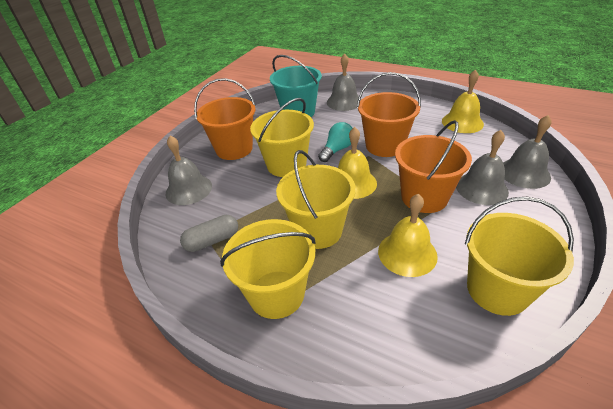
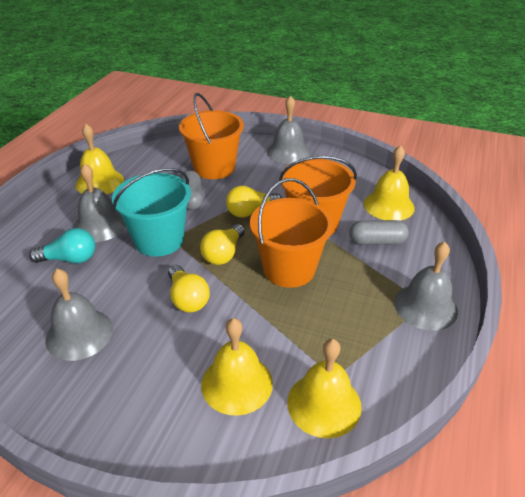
grey capsule: 1 -> 2
yellow bell: 3 -> 4
yellow bucket: 4 -> 0
yellow light bulb: 0 -> 3

